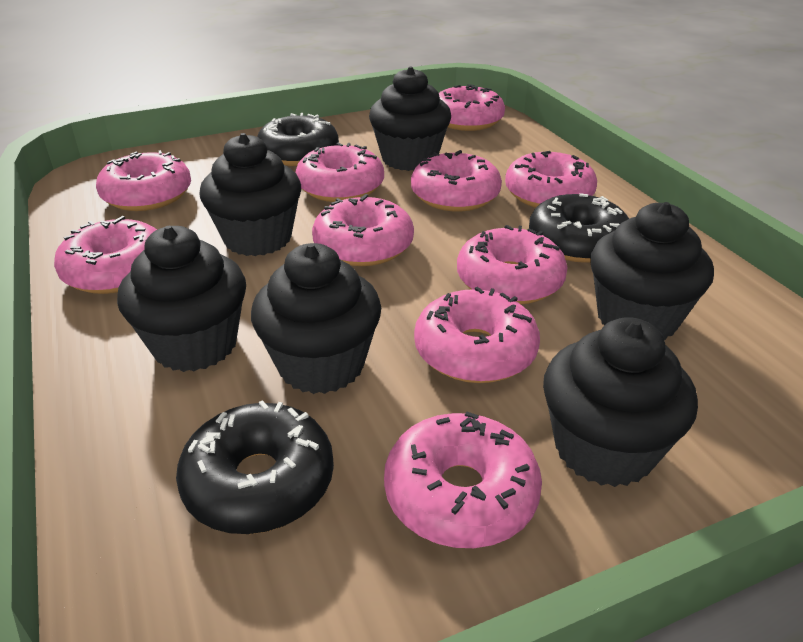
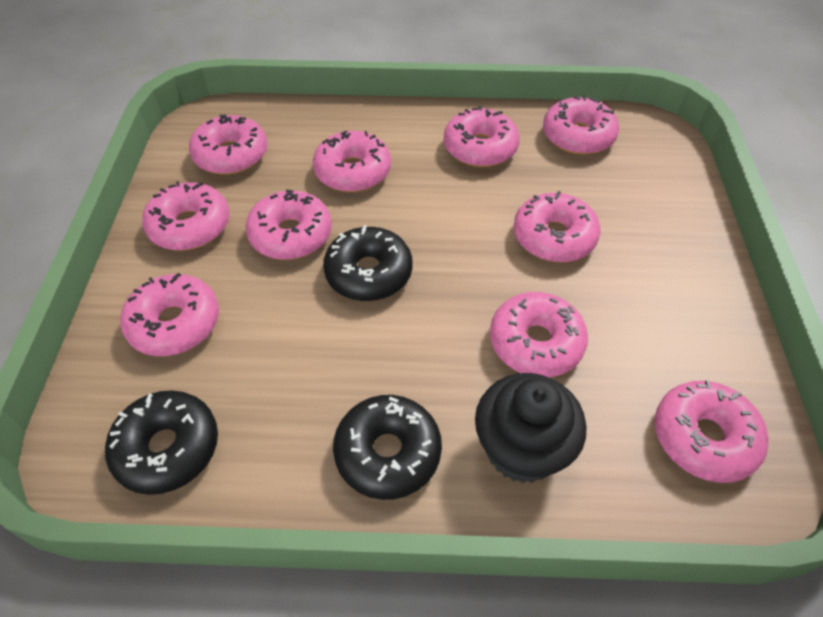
black cupcake: 6 -> 1

